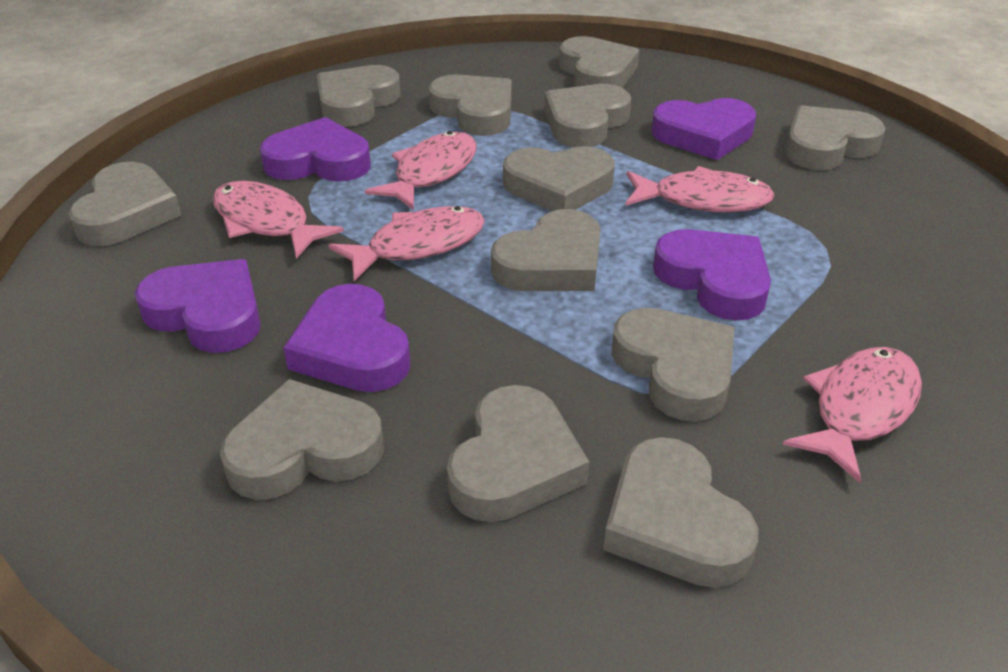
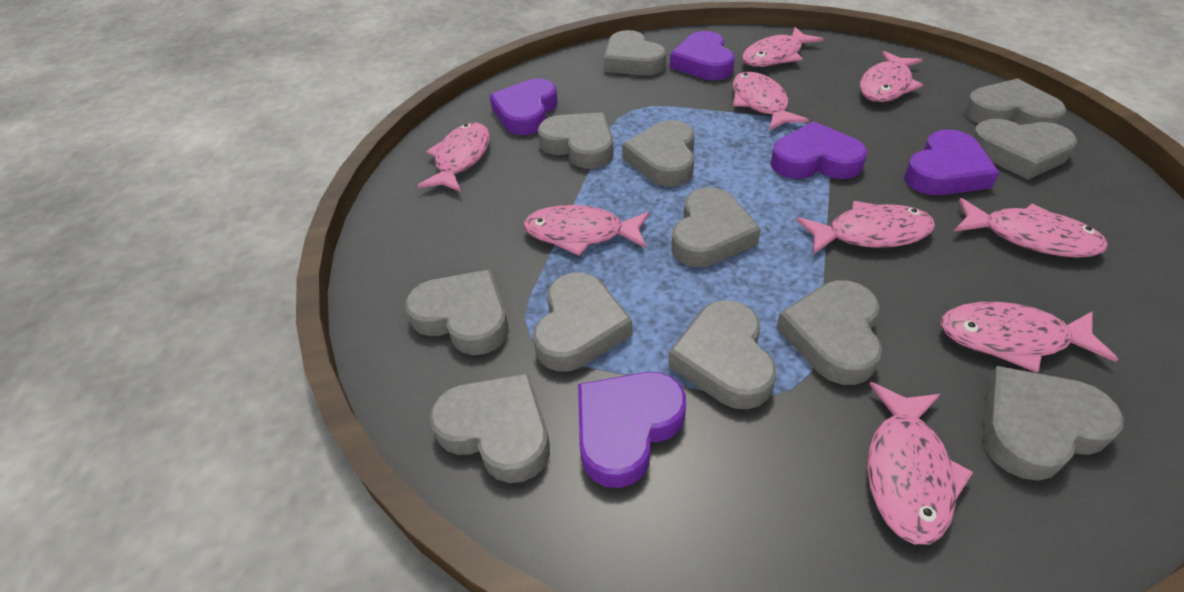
pink fish: 5 -> 9

